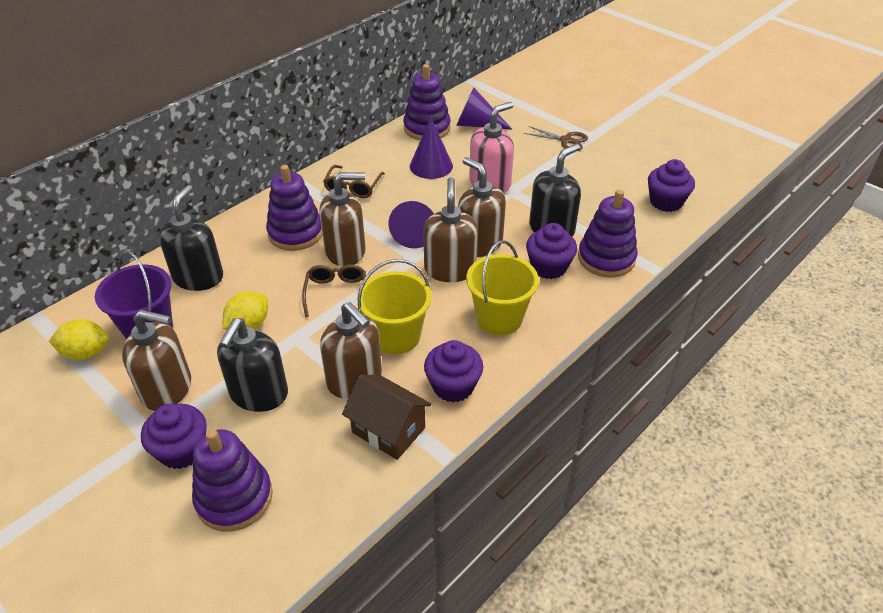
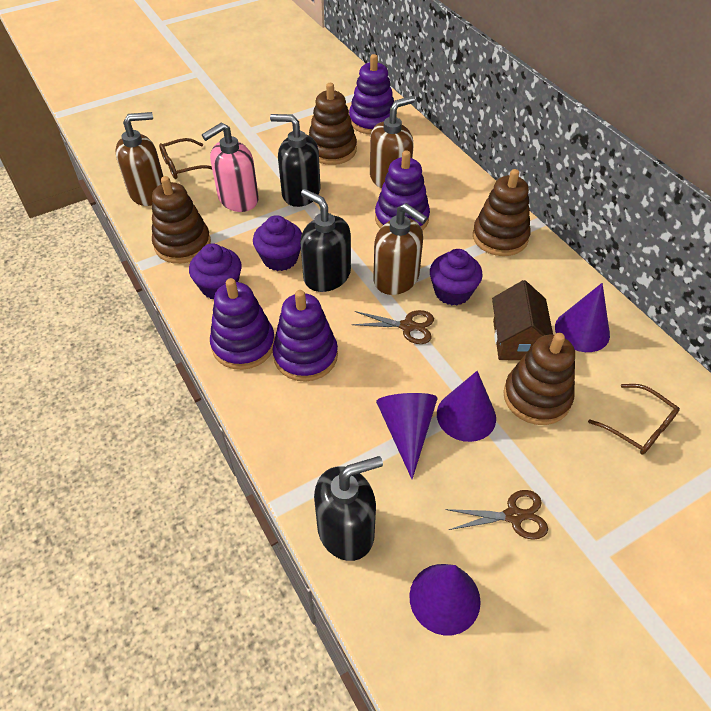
brown scissors: 1 -> 2
brown soap dispenser: 5 -> 3
brown stacking toy: 0 -> 4
purple bucket: 1 -> 0
purple cone: 3 -> 4
purple cupcake: 4 -> 3
yellow bucket: 2 -> 0
yellow lemon: 2 -> 0

